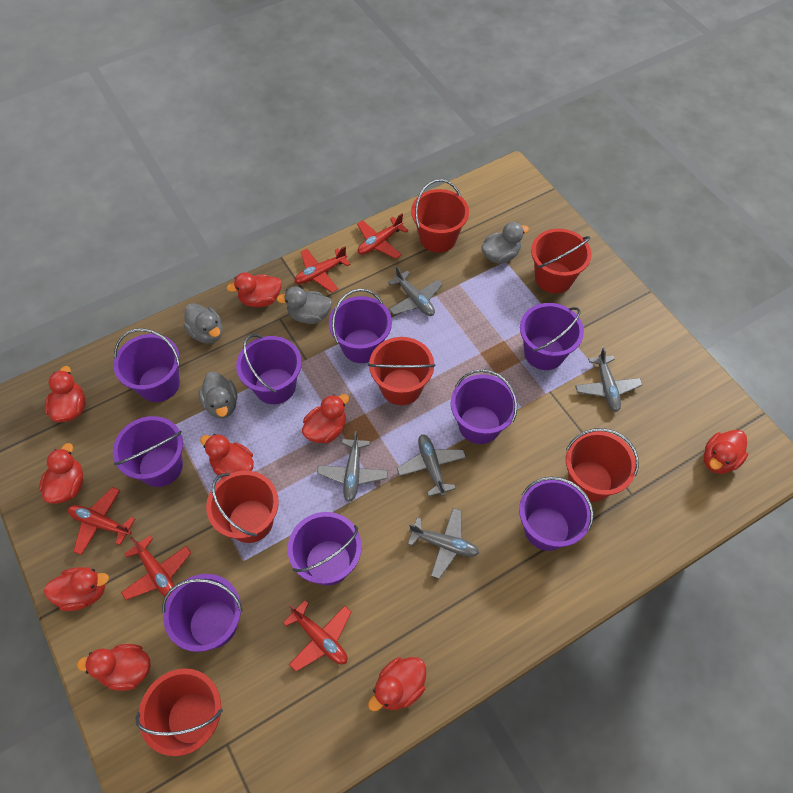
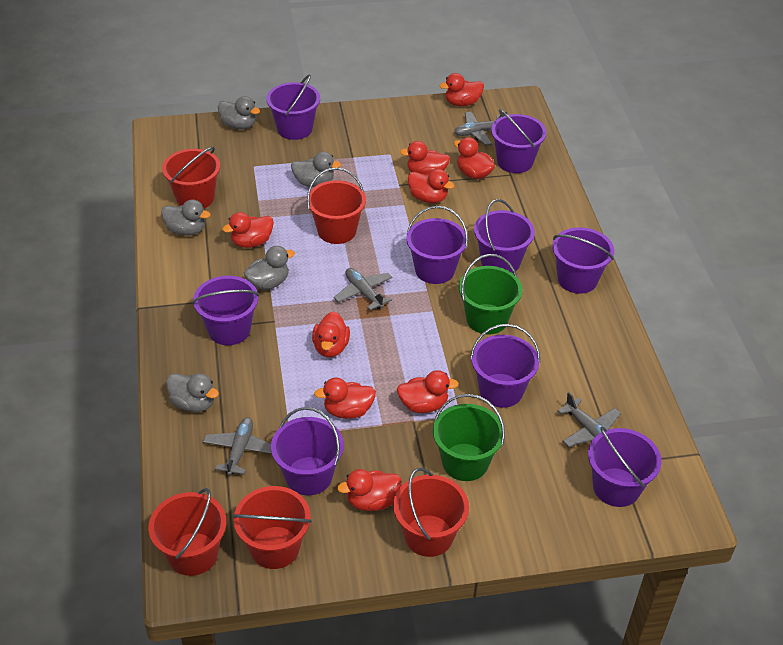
green bucket: 0 -> 2
grey duck: 4 -> 5
grey plane: 5 -> 4
red bucket: 6 -> 5
red plane: 5 -> 0

